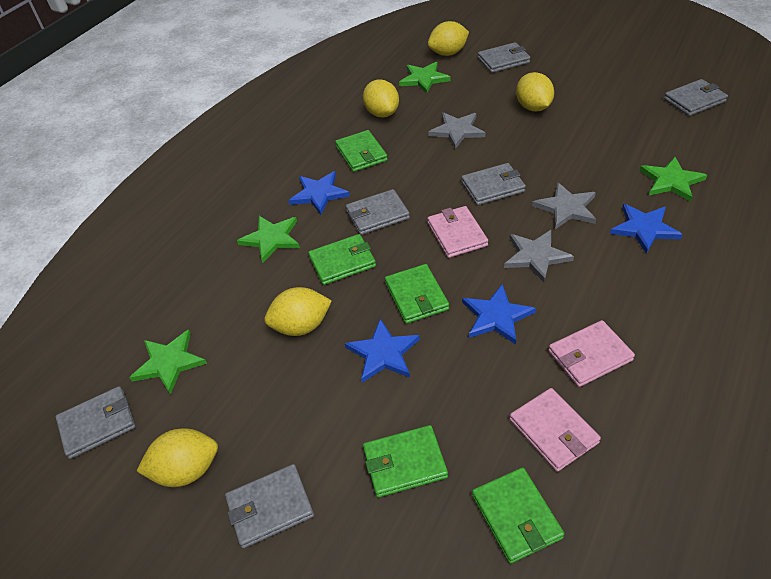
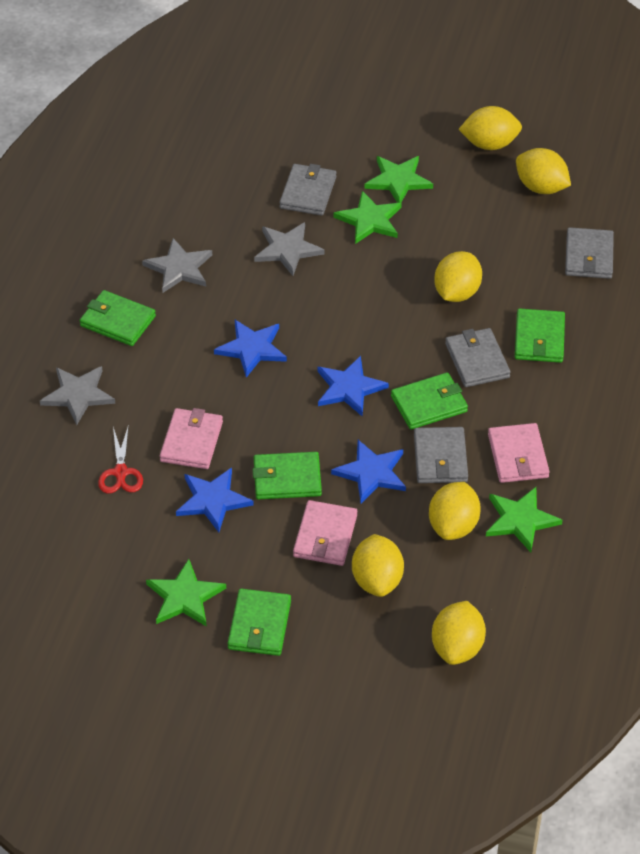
grey wallet: 6 -> 4
red scissors: 0 -> 1
yellow lemon: 5 -> 6

